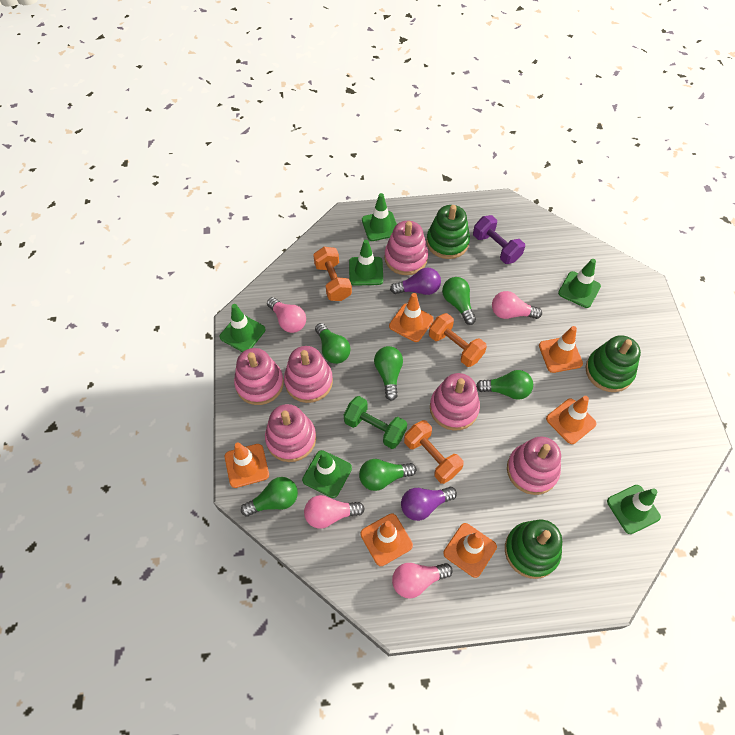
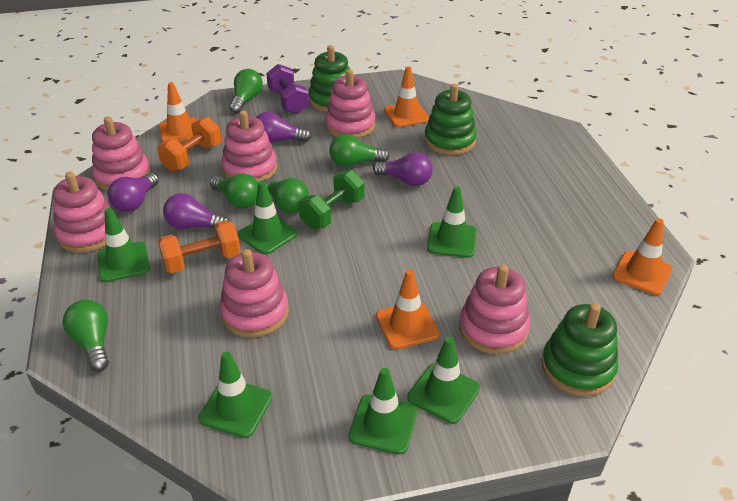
green light bulb: 6 -> 5
orange dumbbell: 3 -> 2
orange traffic cone: 6 -> 4
pink light bulb: 4 -> 0
purple light bulb: 2 -> 4

